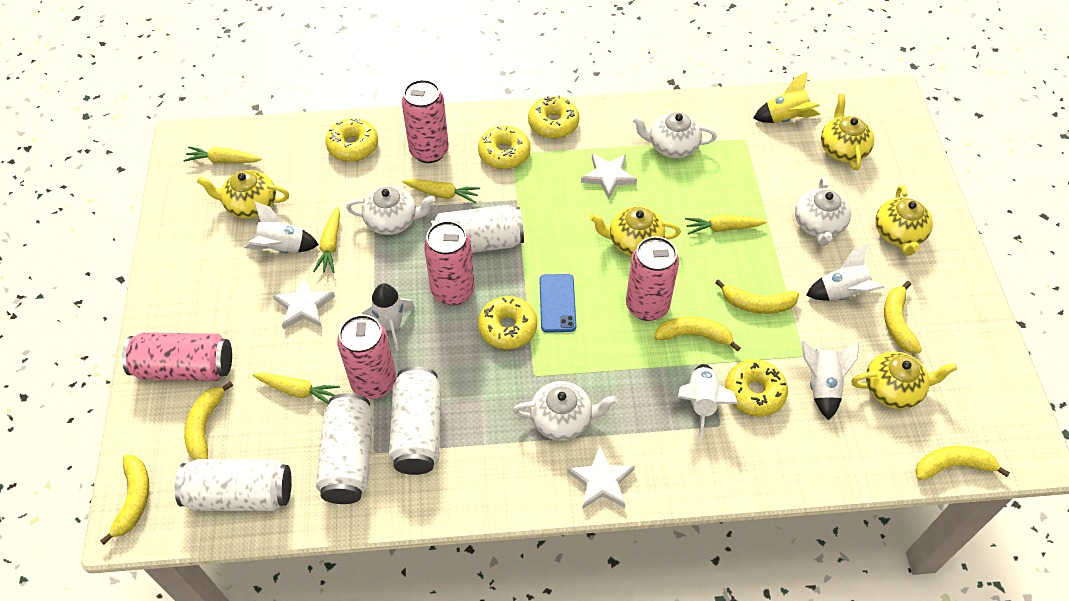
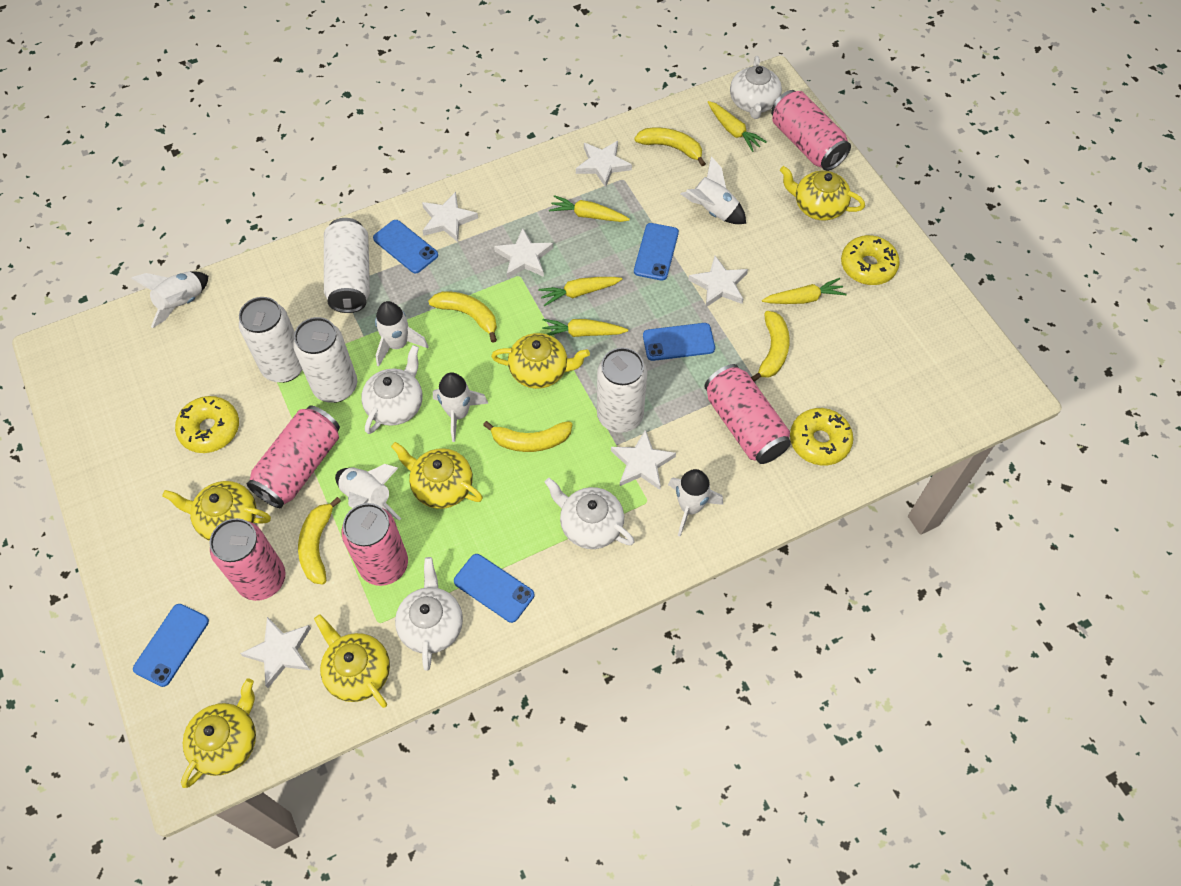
blue phone: 1 -> 5
white rocket: 5 -> 6
white star: 3 -> 6
yellow banana: 6 -> 5
yellow donut: 5 -> 3
yellow rocket: 1 -> 0
yellow teapot: 5 -> 6

